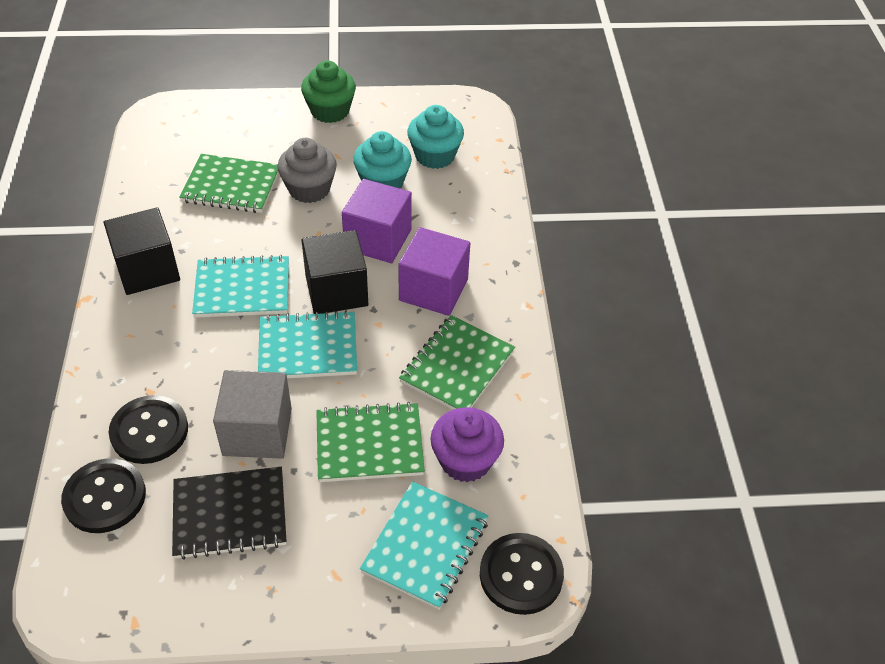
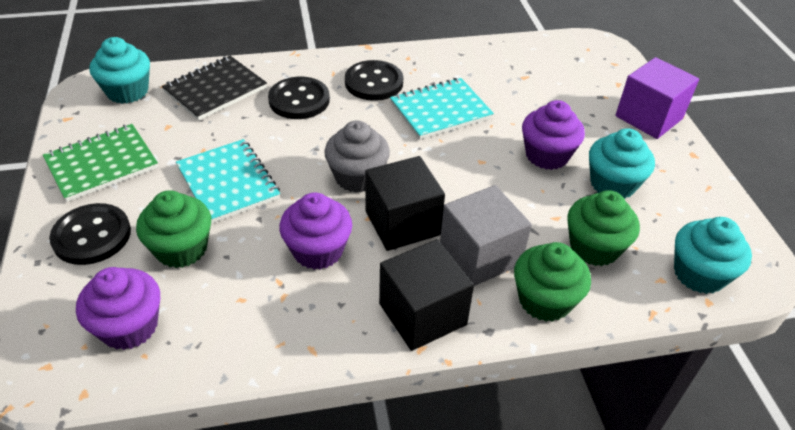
green cupcake: 1 -> 3
green notebook: 3 -> 1
purple cube: 2 -> 1
purple cupcake: 1 -> 3
turquoise cupcake: 2 -> 3
turquoise notebook: 3 -> 2

